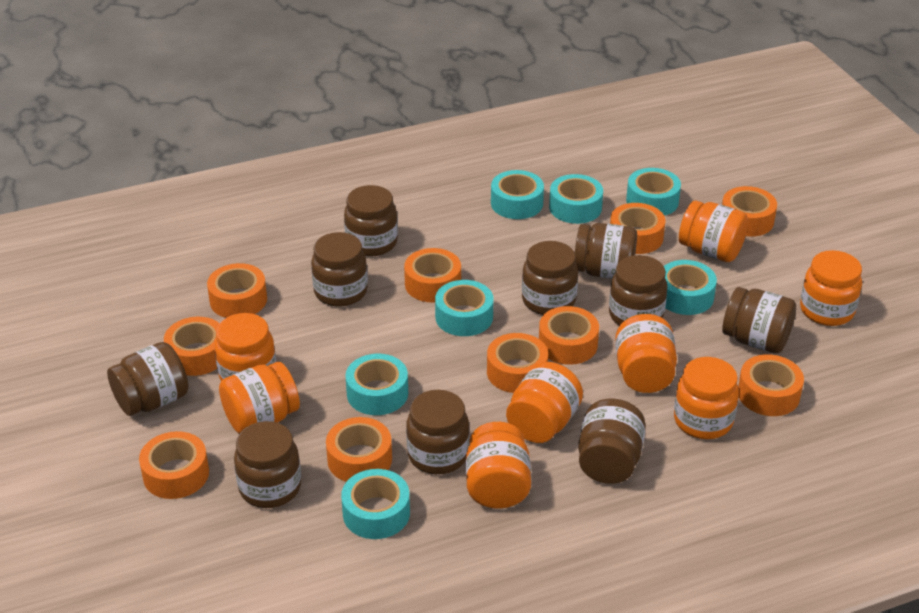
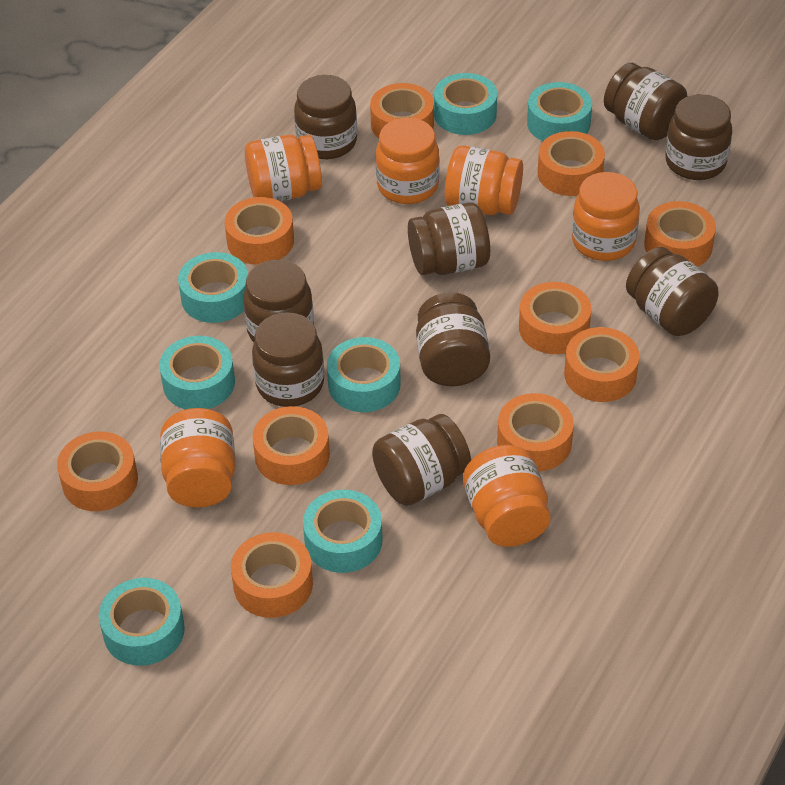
brown jar: 10 -> 9
orange jar: 8 -> 6

